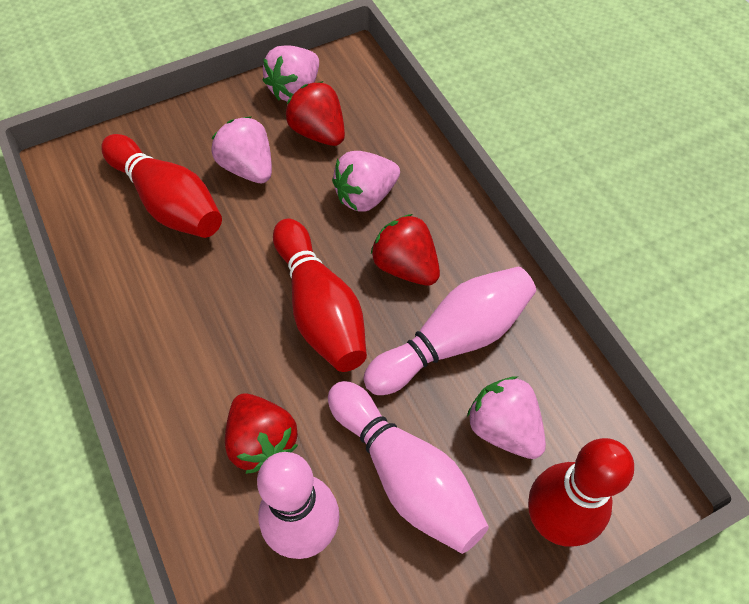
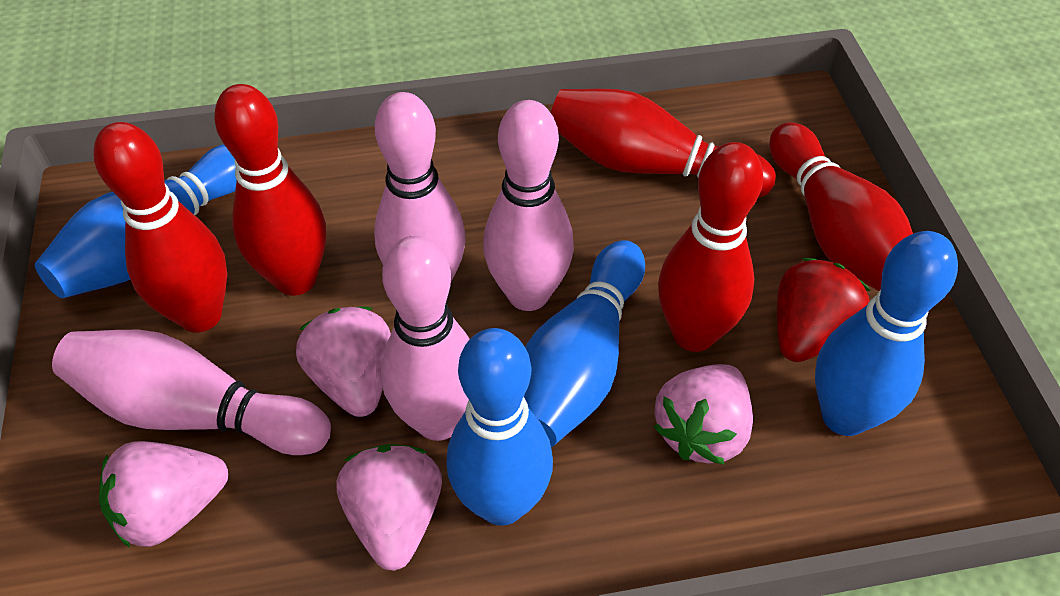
blue bowling pin: 0 -> 4
pink bowling pin: 3 -> 4
red bowling pin: 3 -> 5
red strawberry: 3 -> 1

